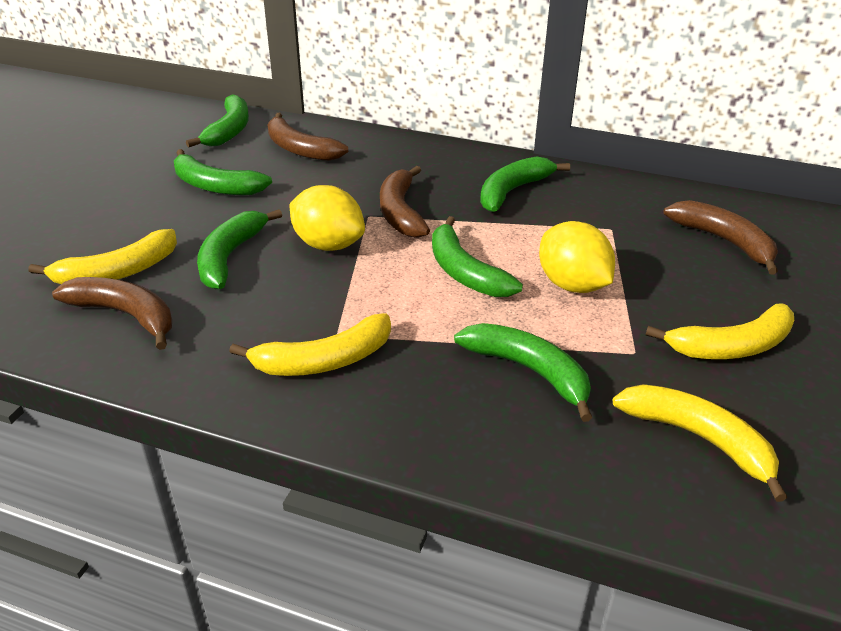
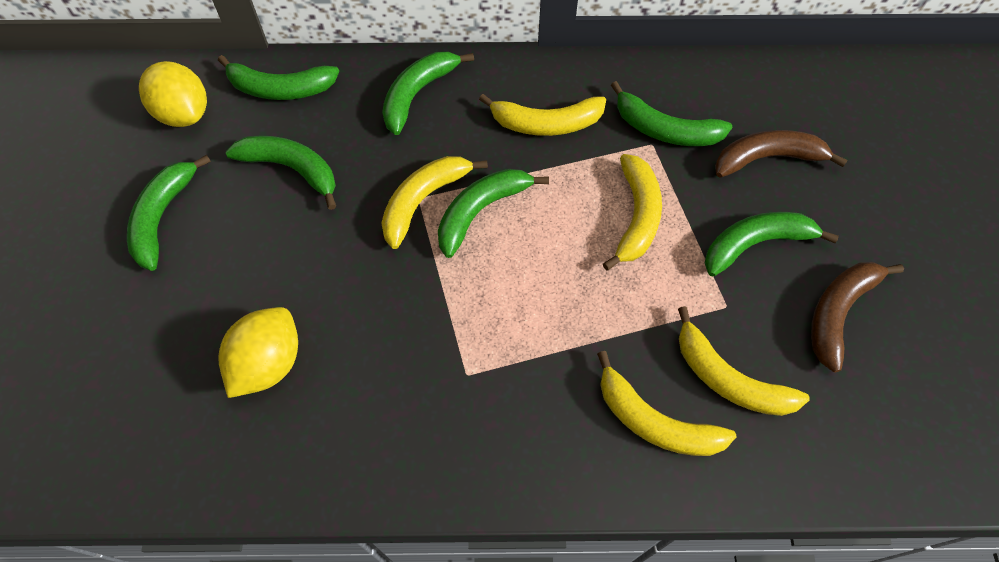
brown banana: 4 -> 2
green banana: 6 -> 7
yellow banana: 4 -> 5

